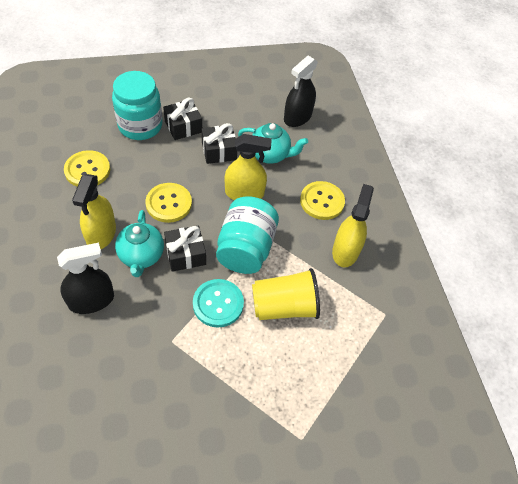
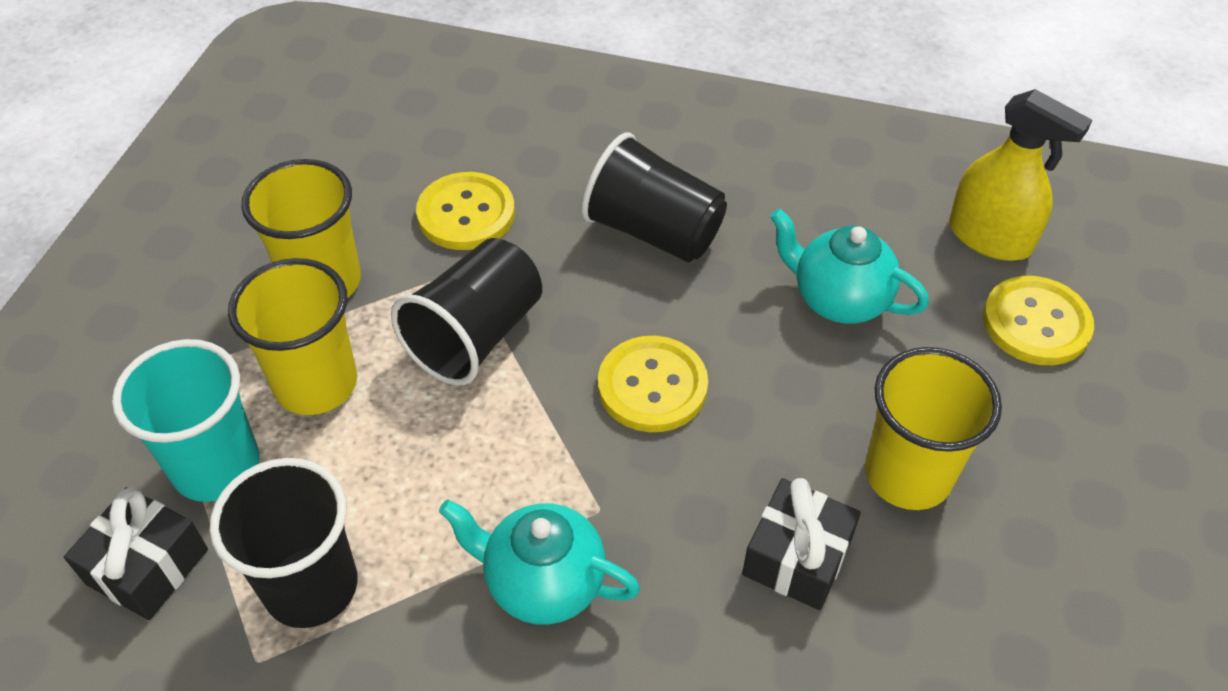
black cup: 0 -> 3
black gift: 3 -> 2
black spray bottle: 2 -> 0
turquoise button: 1 -> 0
turquoise cup: 0 -> 1
turquoise jar: 2 -> 0
yellow cup: 1 -> 3
yellow spray bottle: 3 -> 1

